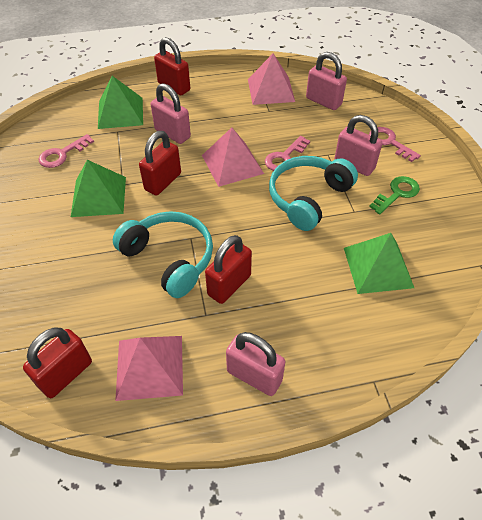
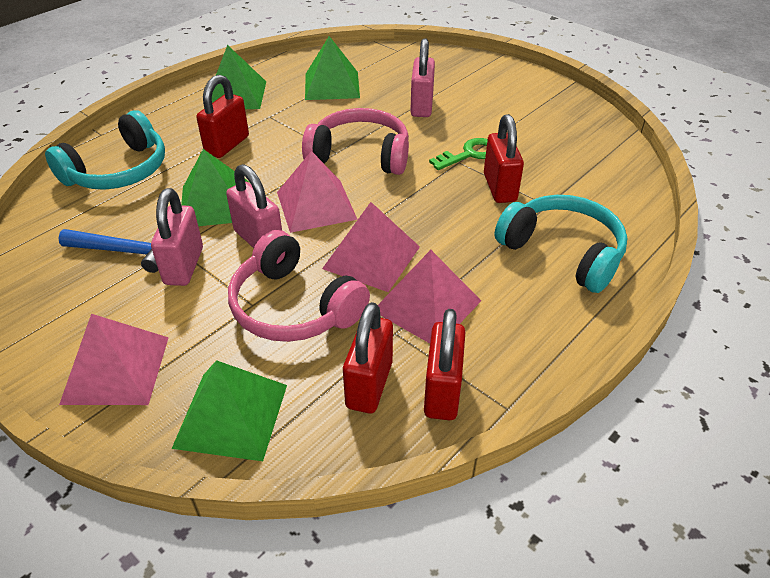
blue hammer: 0 -> 1
green pyramid: 3 -> 4
pink headphones: 0 -> 2
pink key: 3 -> 0
pink padlock: 4 -> 3
pink pyramid: 3 -> 4

